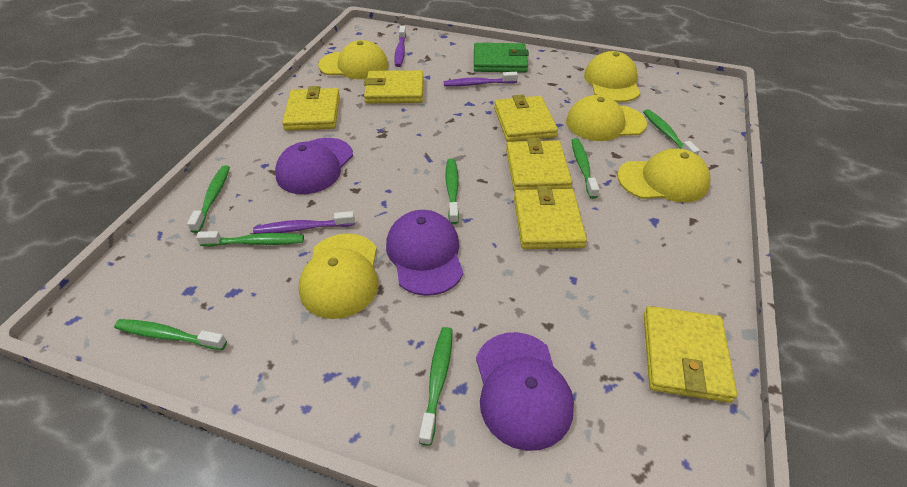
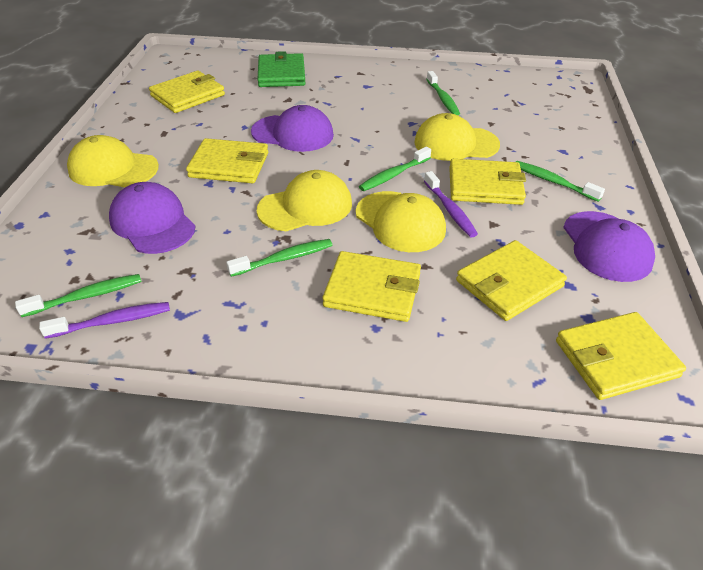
green toothbrush: 7 -> 5
purple toothbrush: 3 -> 2
yellow cap: 5 -> 4

